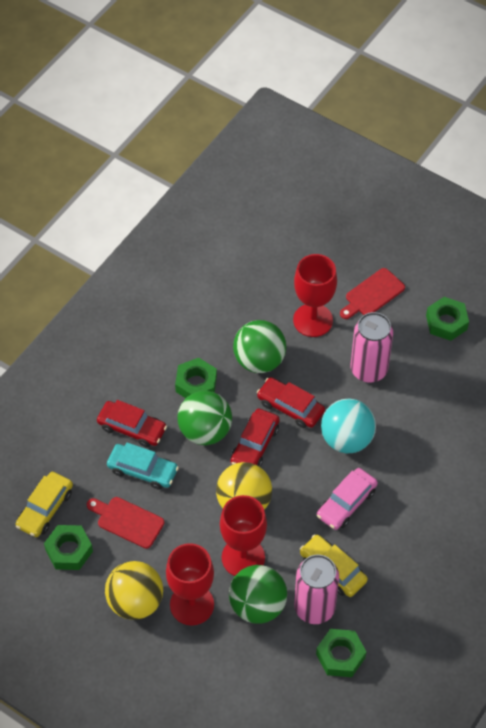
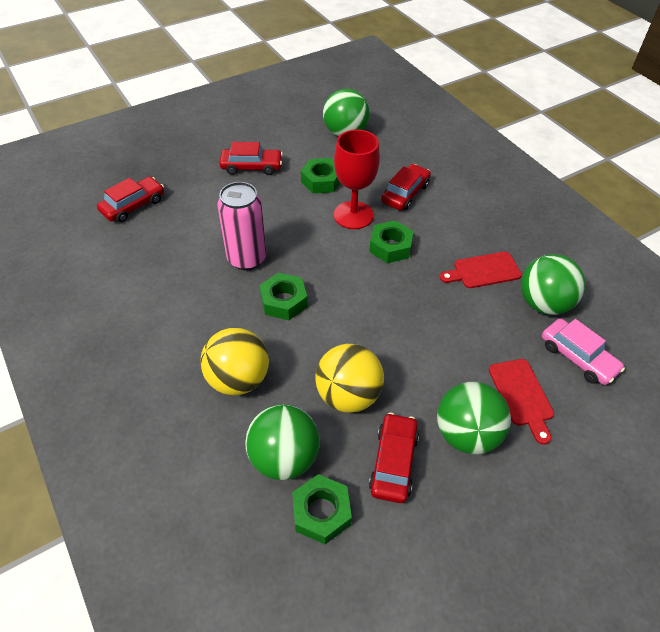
green ball: 3 -> 4
pink can: 2 -> 1
red car: 3 -> 4
red goblet: 3 -> 1
turquoise ball: 1 -> 0
turquoise car: 1 -> 0
yellow car: 2 -> 0

